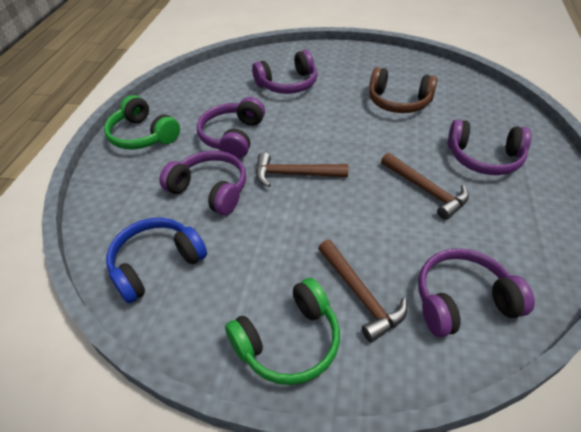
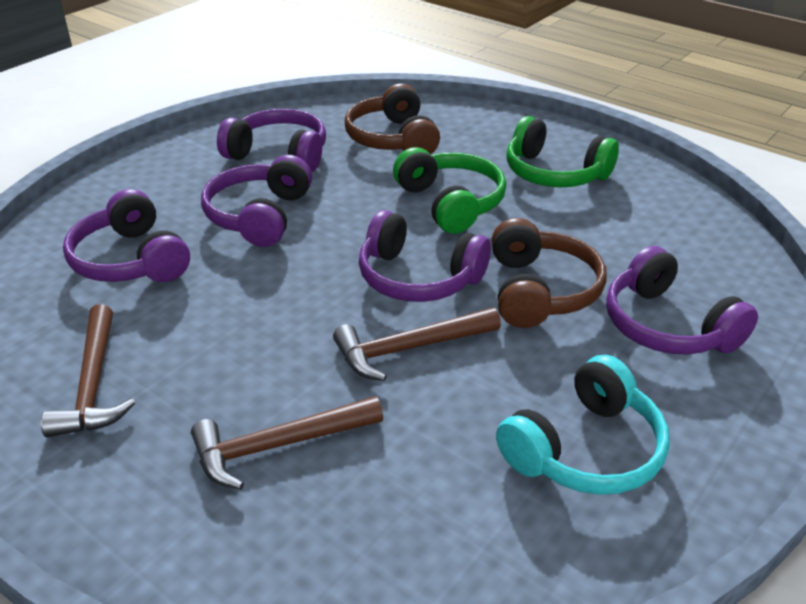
blue headphones: 1 -> 0
brown headphones: 1 -> 2
turquoise headphones: 0 -> 1

